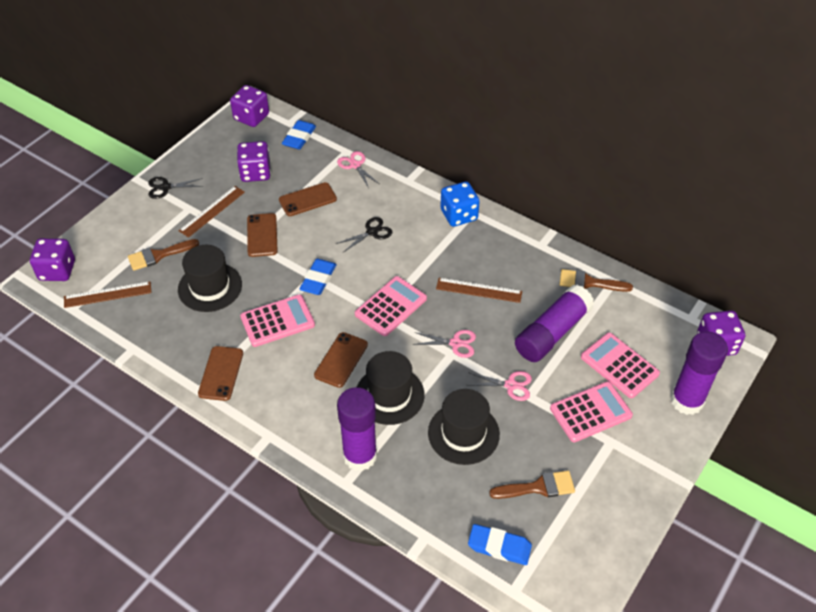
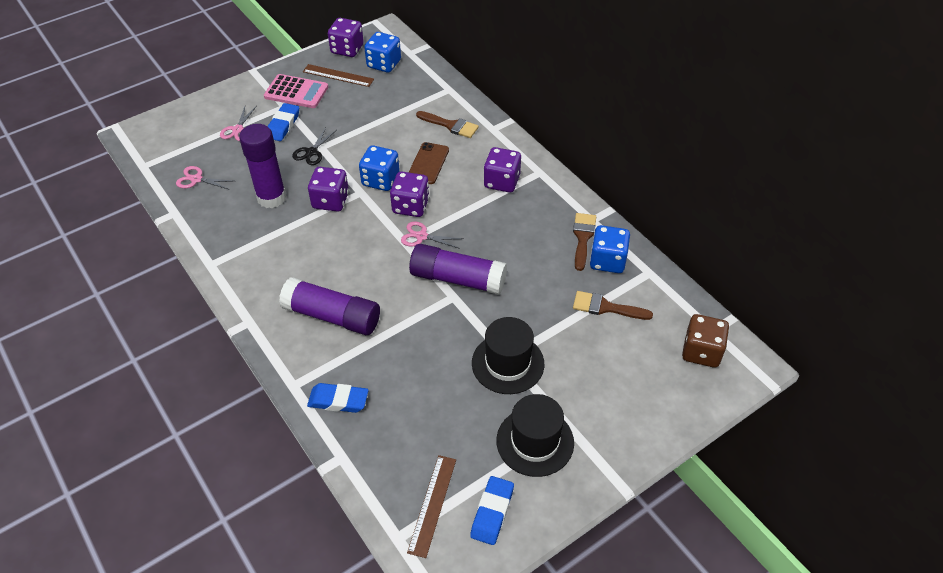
black hat: 3 -> 2
black scissors: 2 -> 1
blue dice: 1 -> 3
brown dice: 0 -> 1
brown phone: 4 -> 1
brown ruler: 3 -> 2
pink calculator: 4 -> 1

